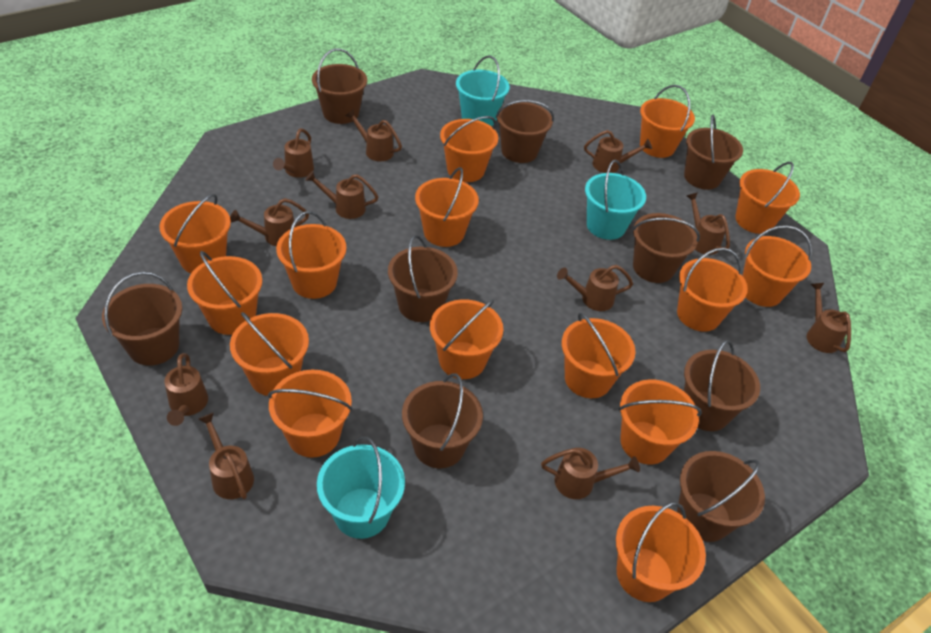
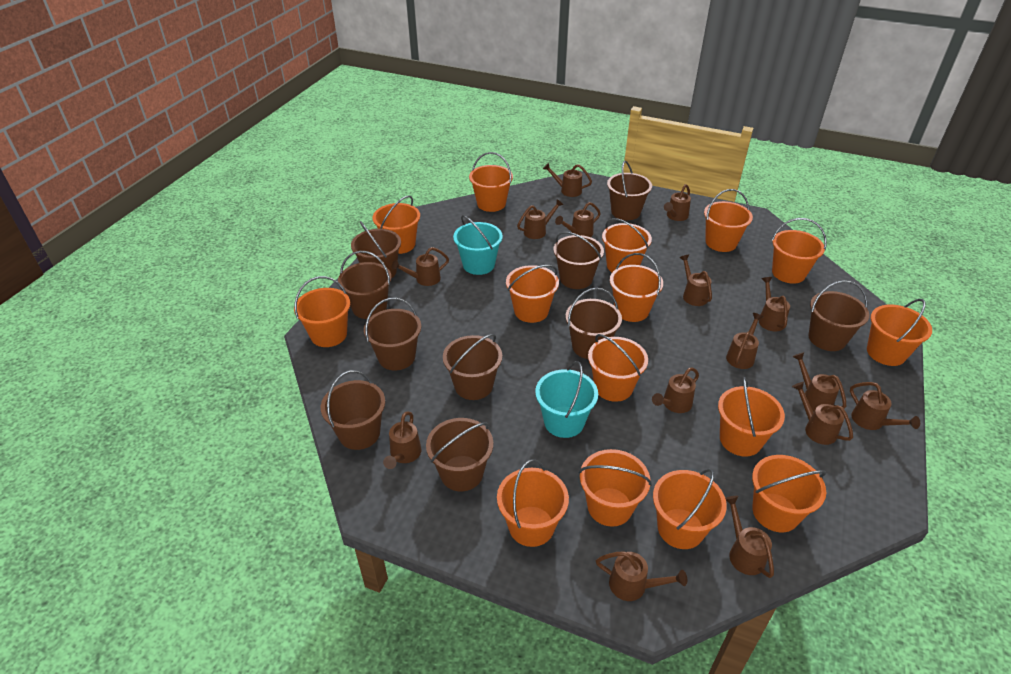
brown bucket: 9 -> 10
brown watering can: 11 -> 15
turquoise bucket: 3 -> 2

